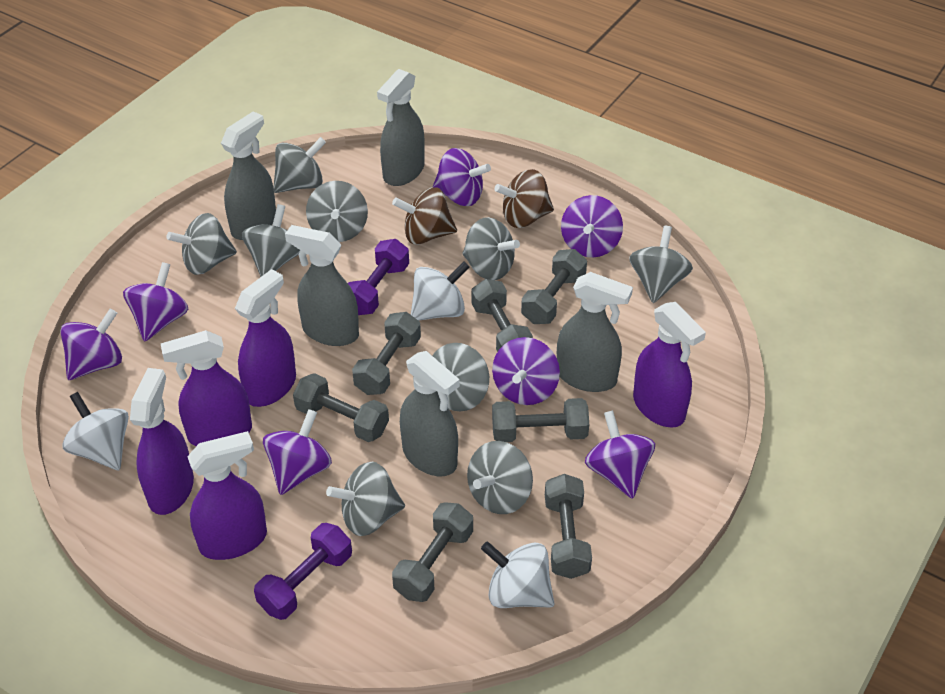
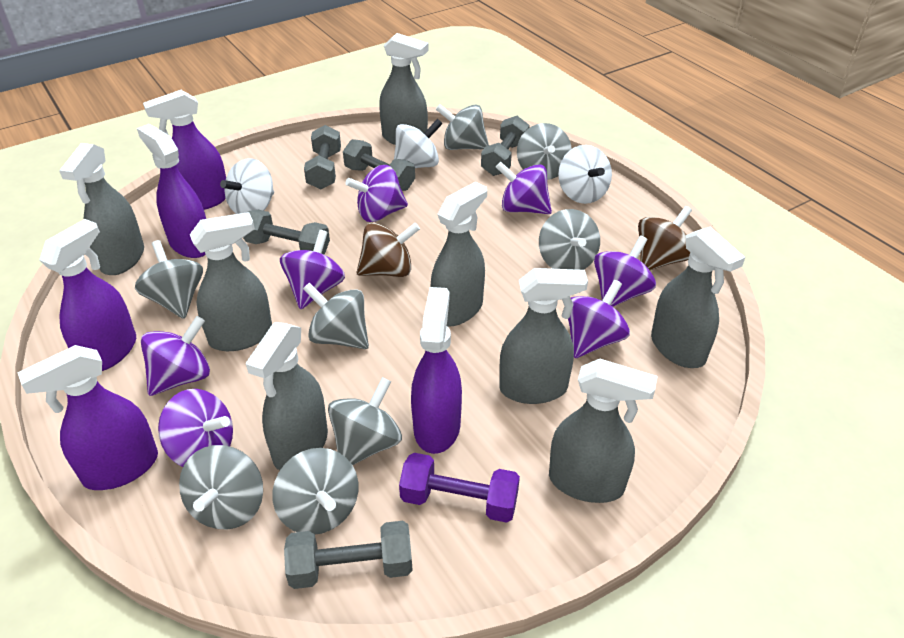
grey dumbbell: 7 -> 5
grey spinning top: 9 -> 8
grey spray bottle: 5 -> 8
purple dumbbell: 2 -> 1

